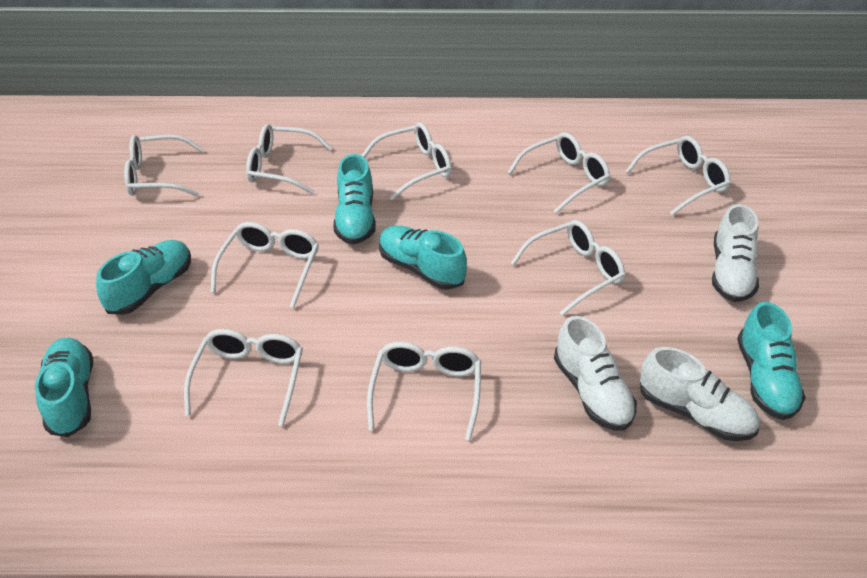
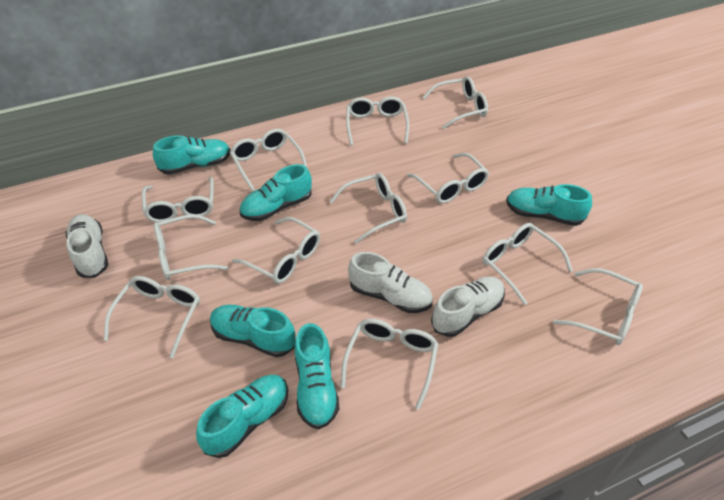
turquoise shoe: 5 -> 6
white glasses: 9 -> 12

